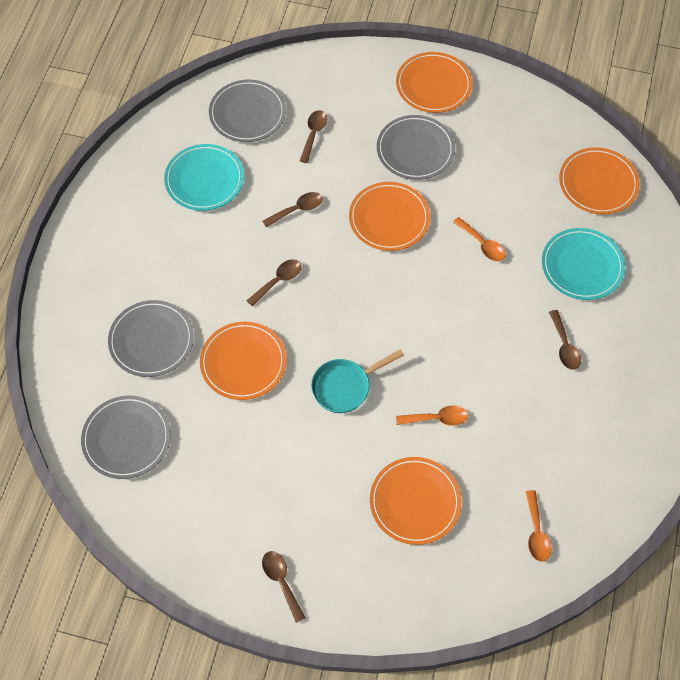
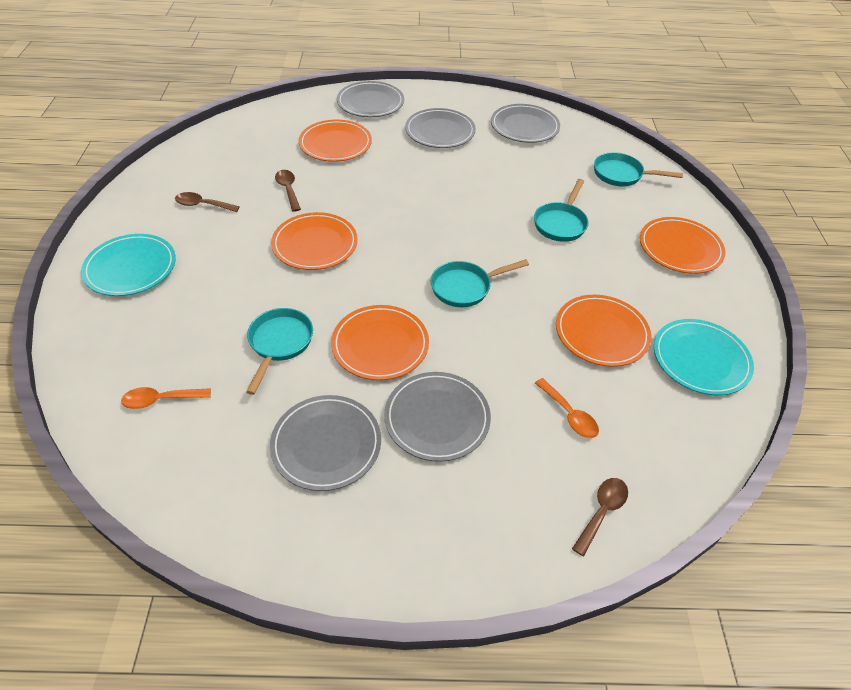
brown spoon: 5 -> 3
grey plate: 4 -> 5
orange spoon: 3 -> 2
turquoise pan: 1 -> 4

